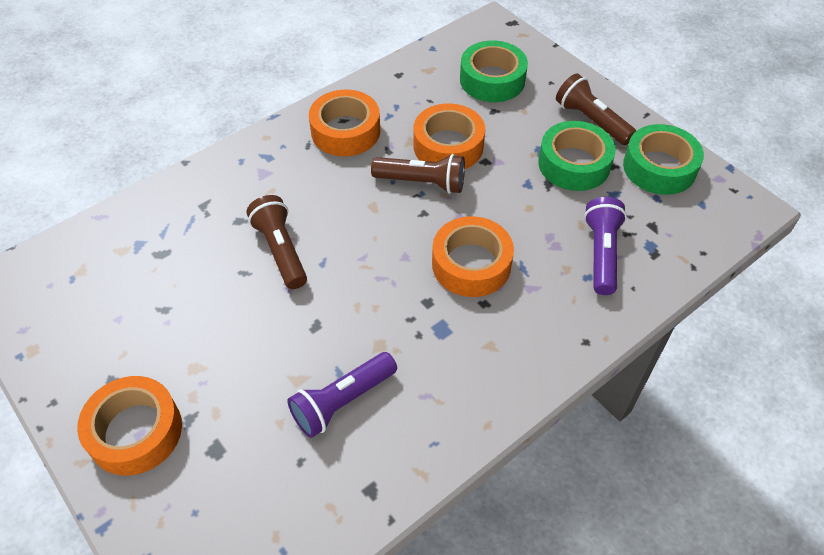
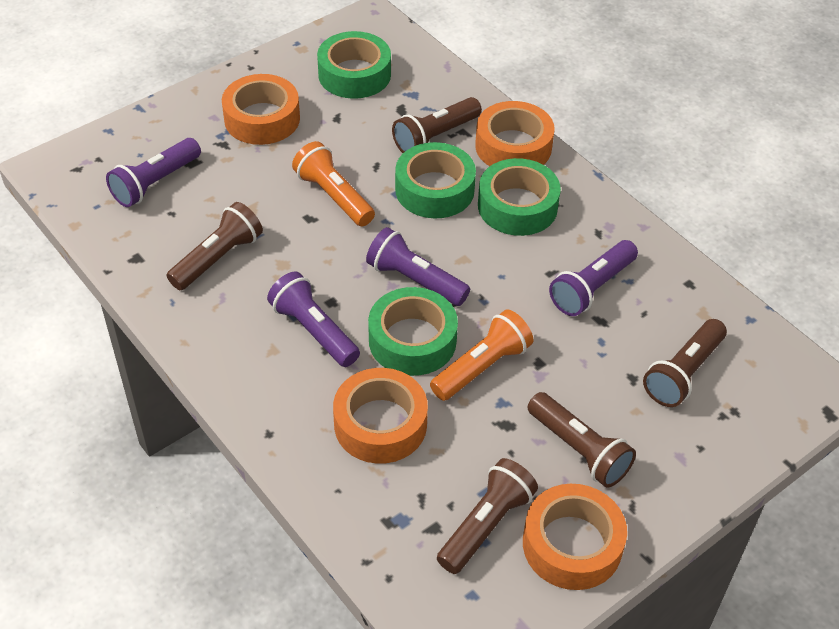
brown flashlight: 3 -> 5
green tape: 3 -> 4
orange flashlight: 0 -> 2
purple flashlight: 2 -> 4

